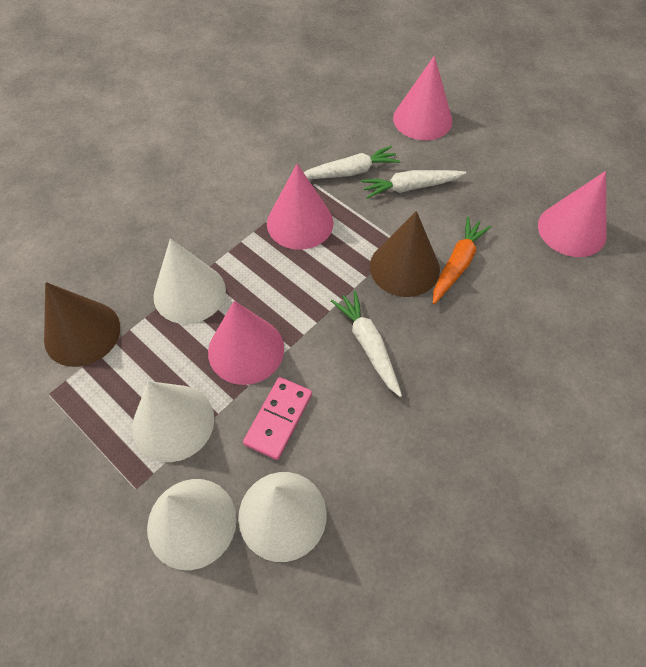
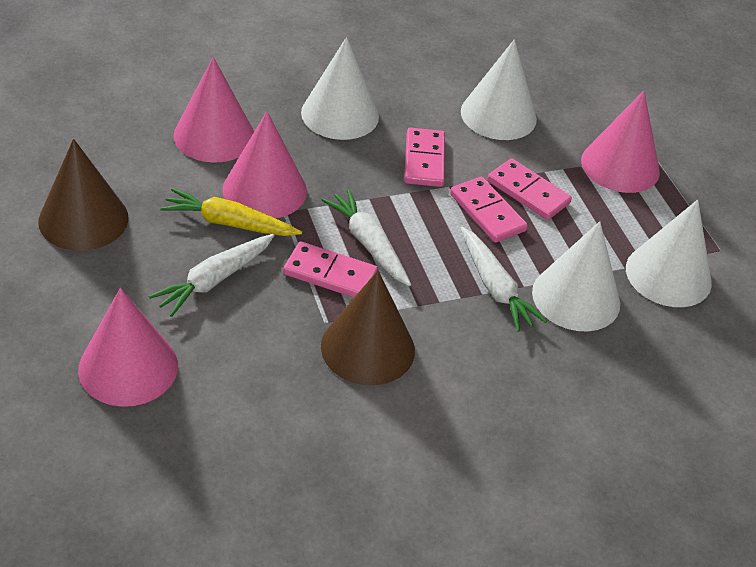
orange carrot: 1 -> 0
pink domino: 1 -> 4
yellow carrot: 0 -> 1

